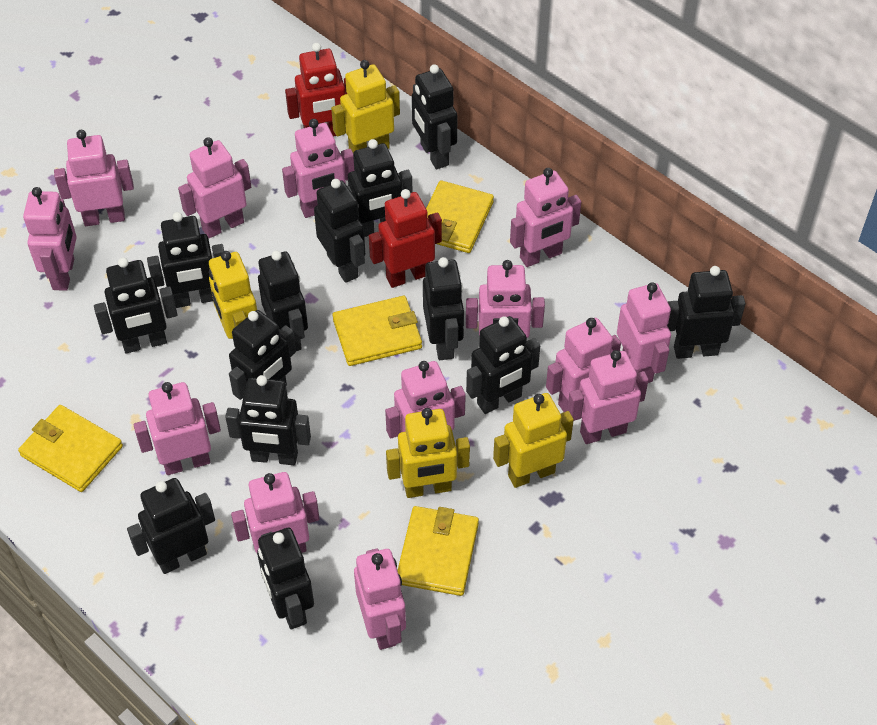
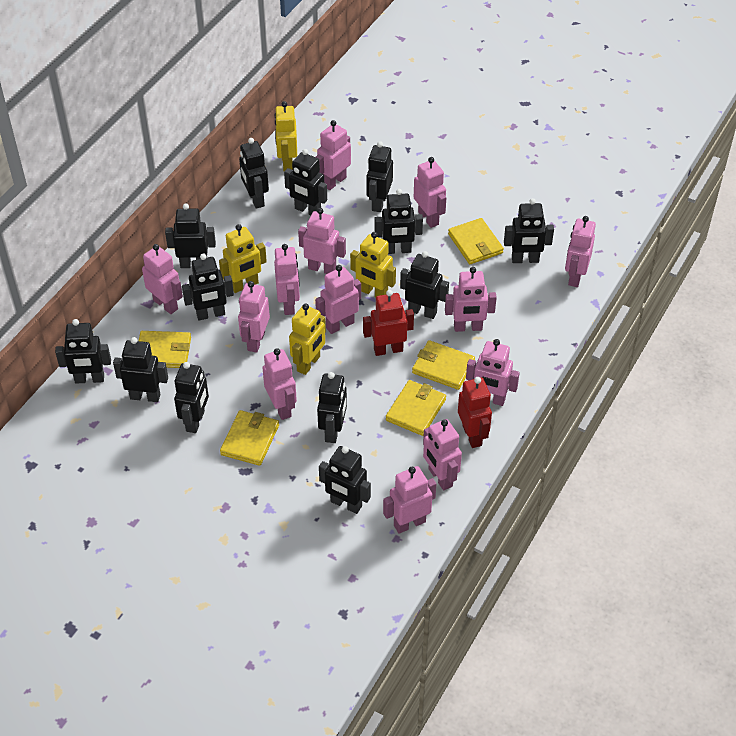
yellow wallet: 4 -> 5

